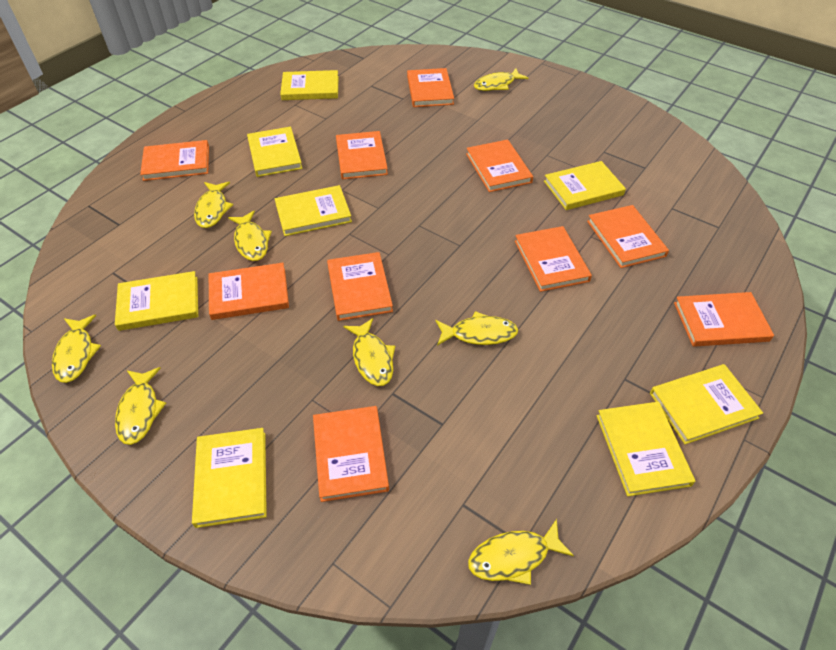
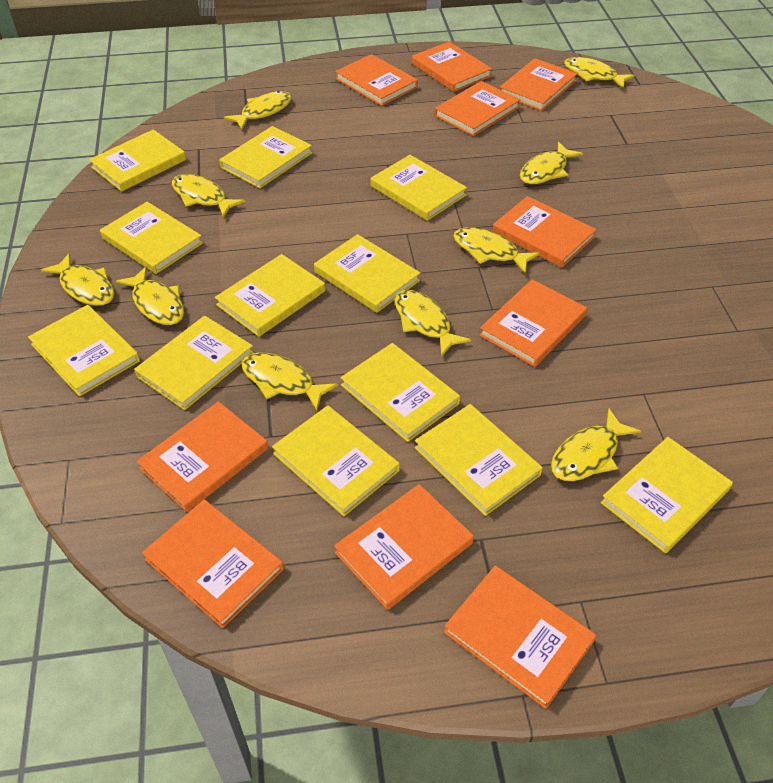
yellow book: 8 -> 12
yellow fish: 8 -> 10

